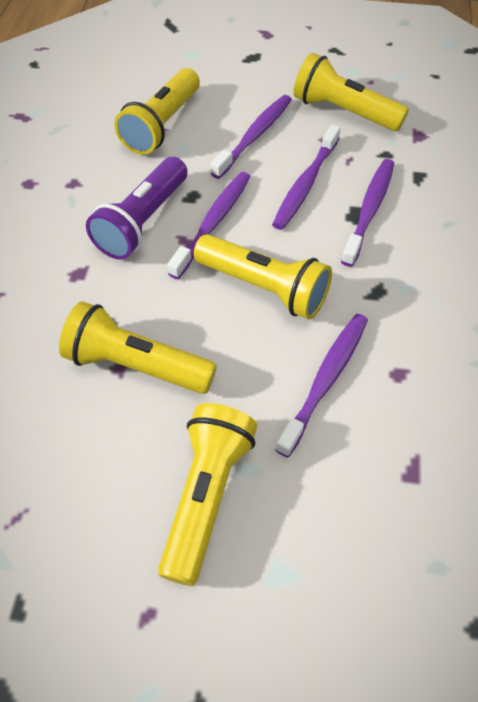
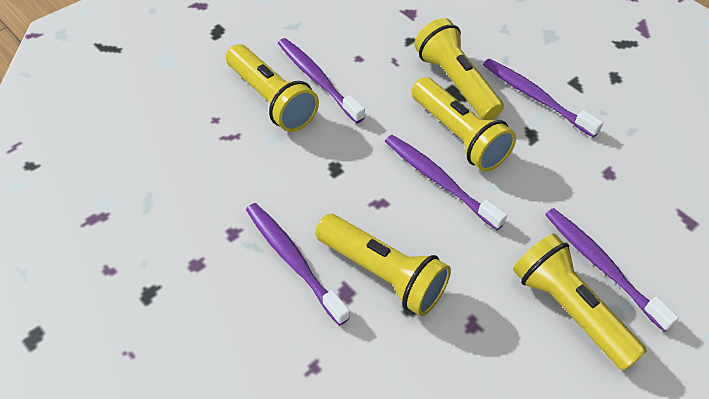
purple flashlight: 1 -> 0

